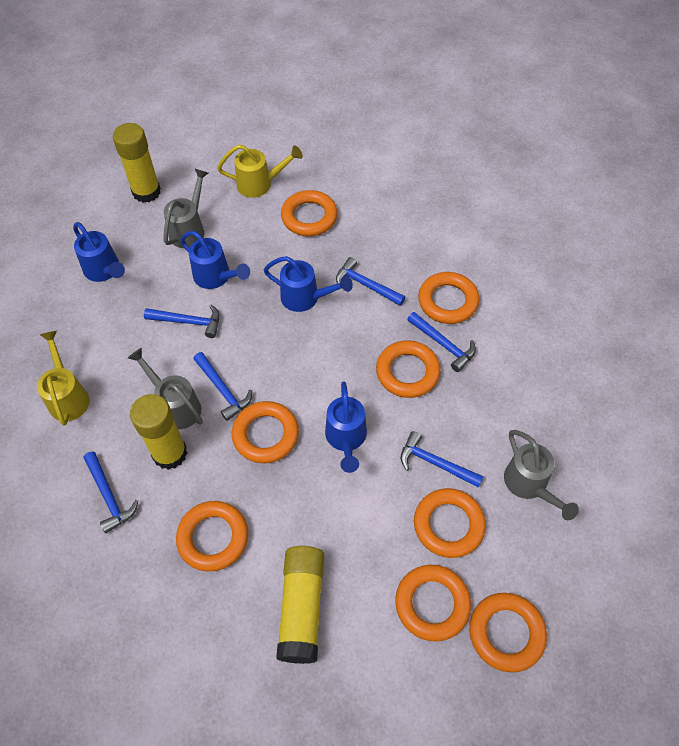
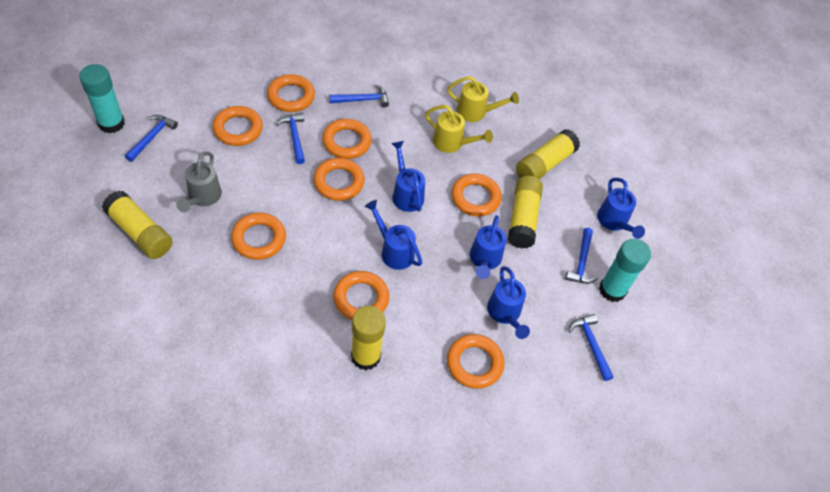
blue hammer: 6 -> 5
blue watering can: 4 -> 5
grey watering can: 3 -> 1
turquoise glue stick: 0 -> 2
yellow glue stick: 3 -> 4

